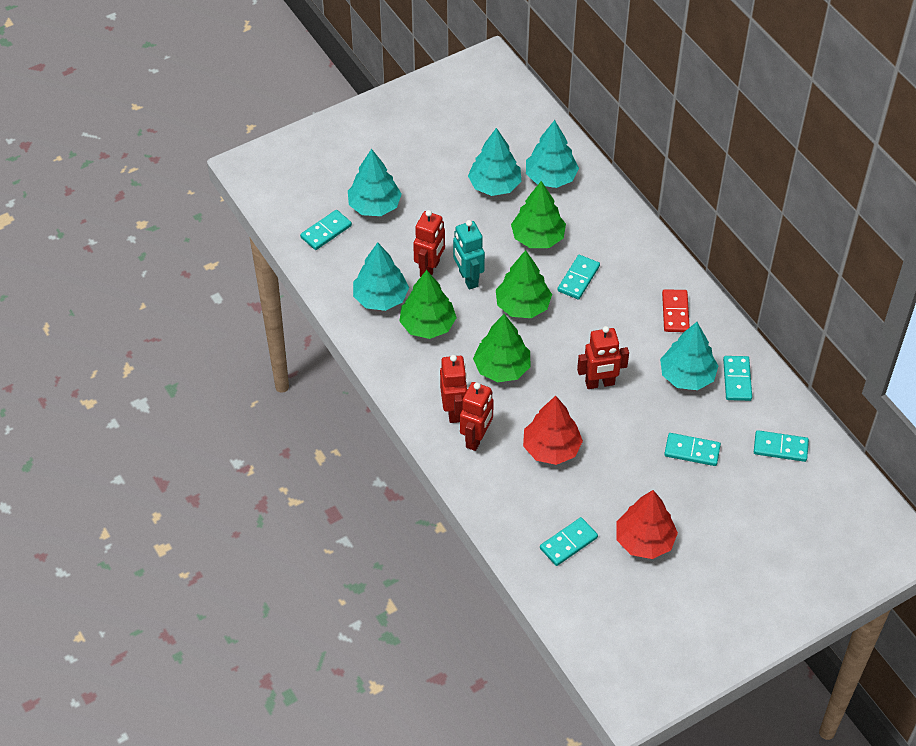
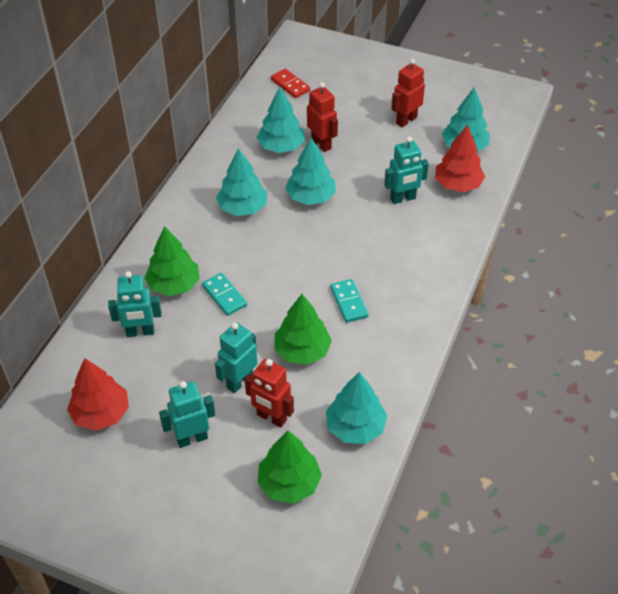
green tree: 4 -> 3
red robot: 4 -> 3
turquoise domino: 6 -> 2
turquoise robot: 1 -> 4

